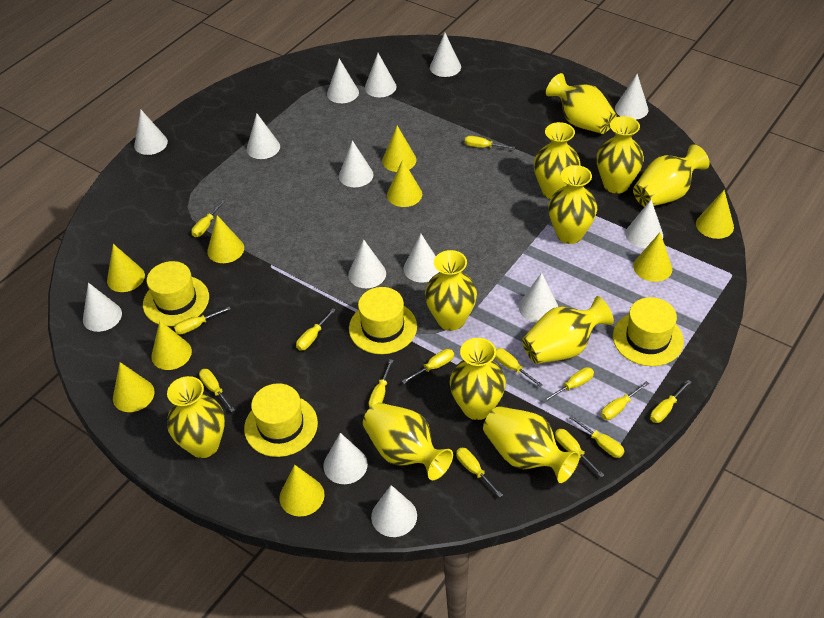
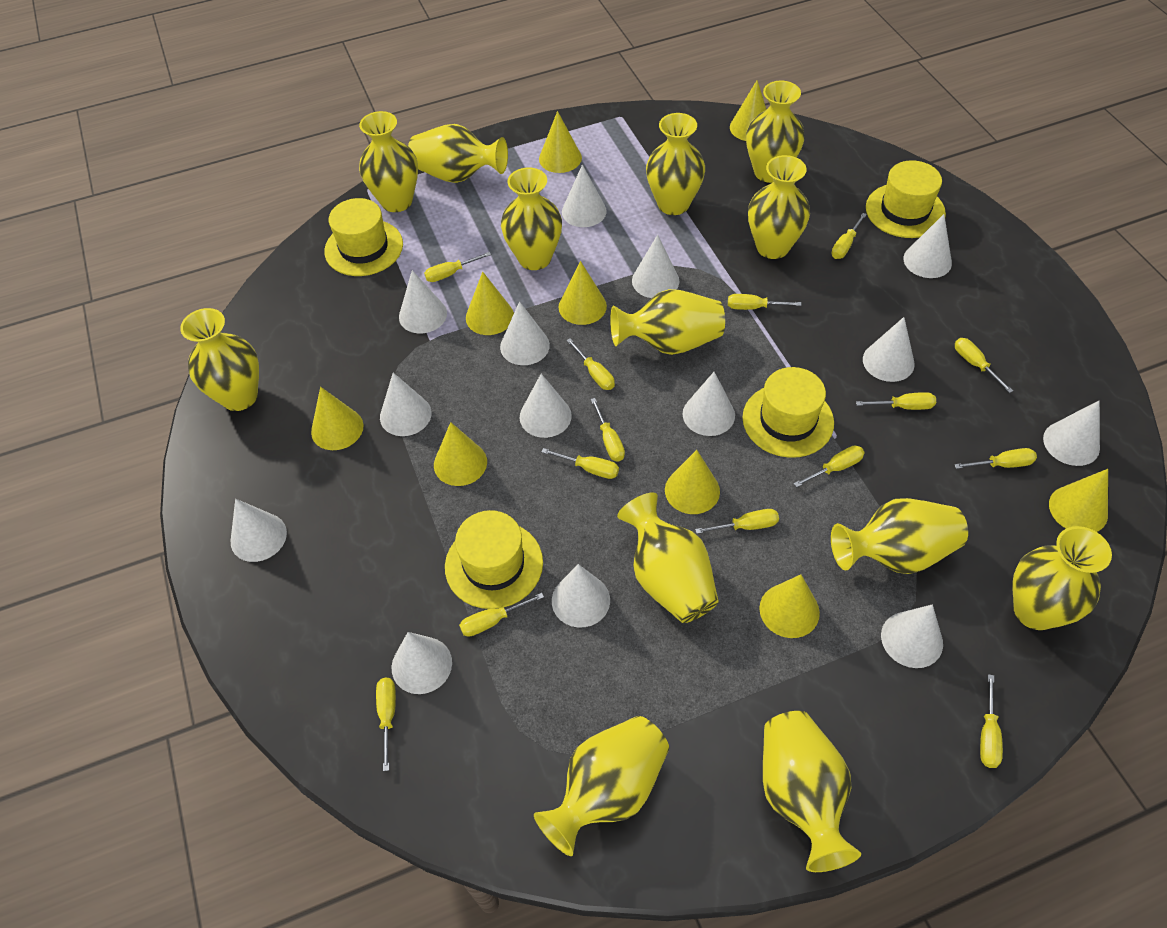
yellow vase: 11 -> 13

